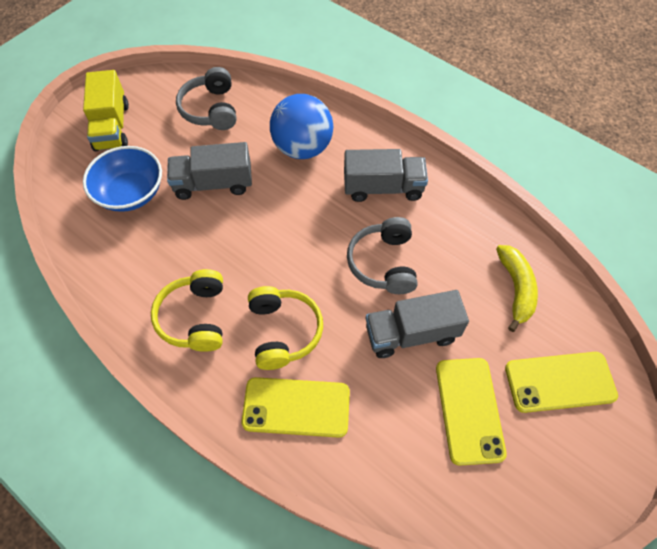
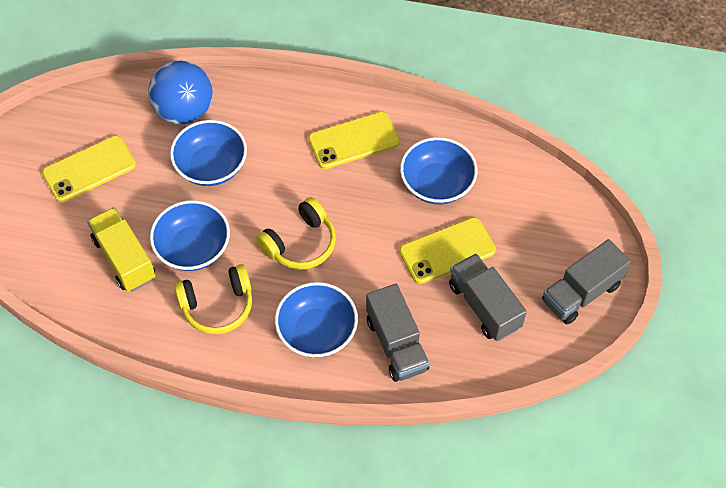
blue bowl: 1 -> 4
grey headphones: 2 -> 0
yellow banana: 1 -> 0

